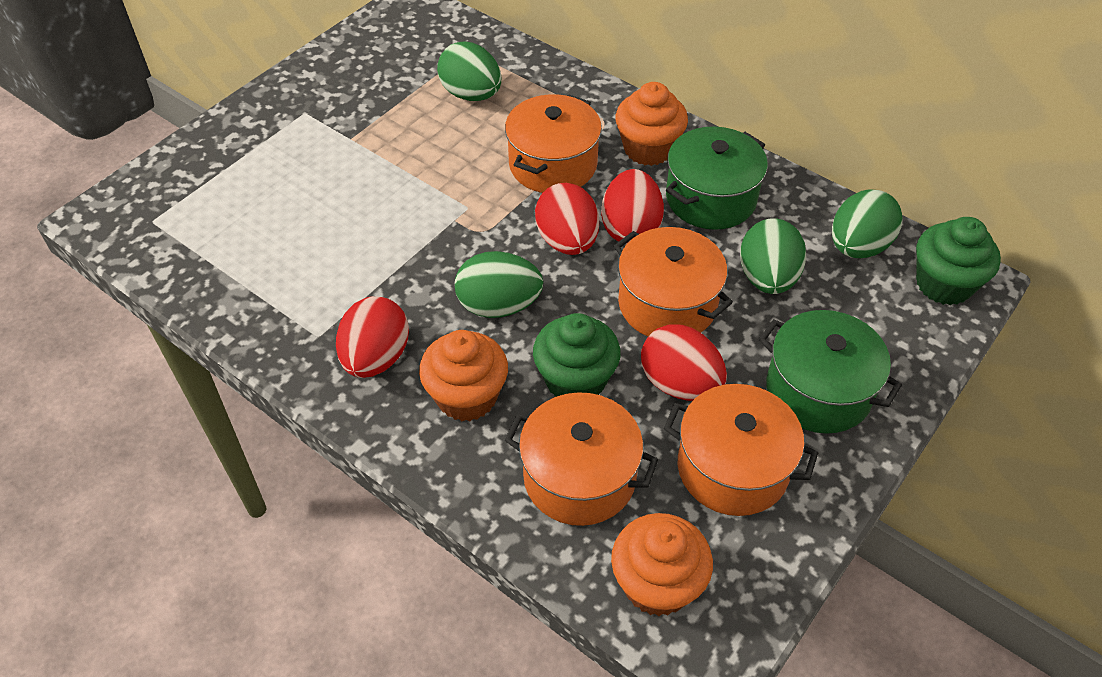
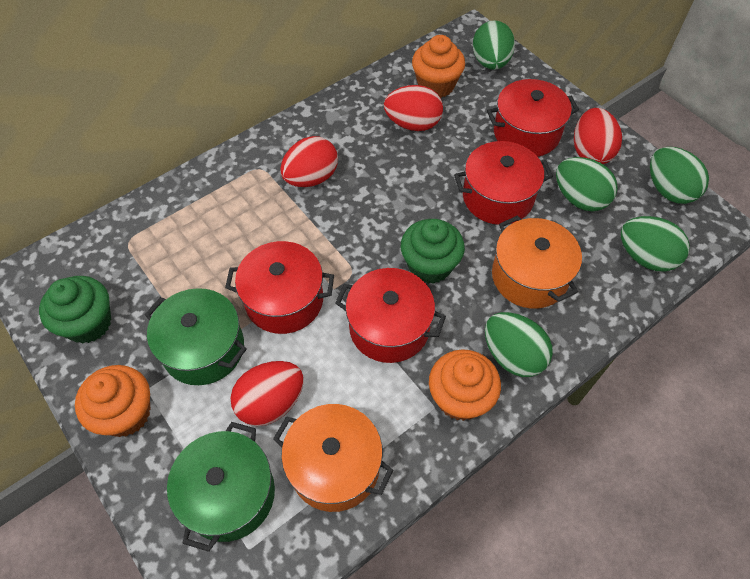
green egg: 4 -> 5
orange pot: 4 -> 2
red pot: 0 -> 4

